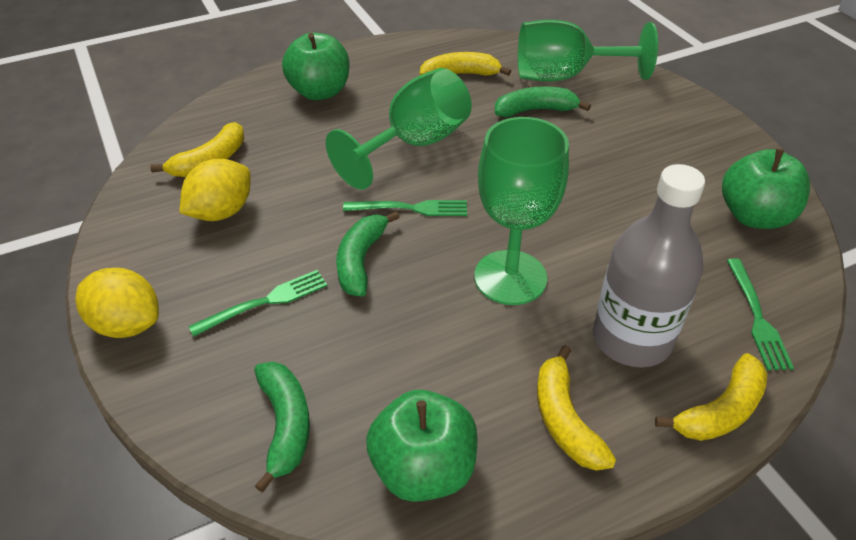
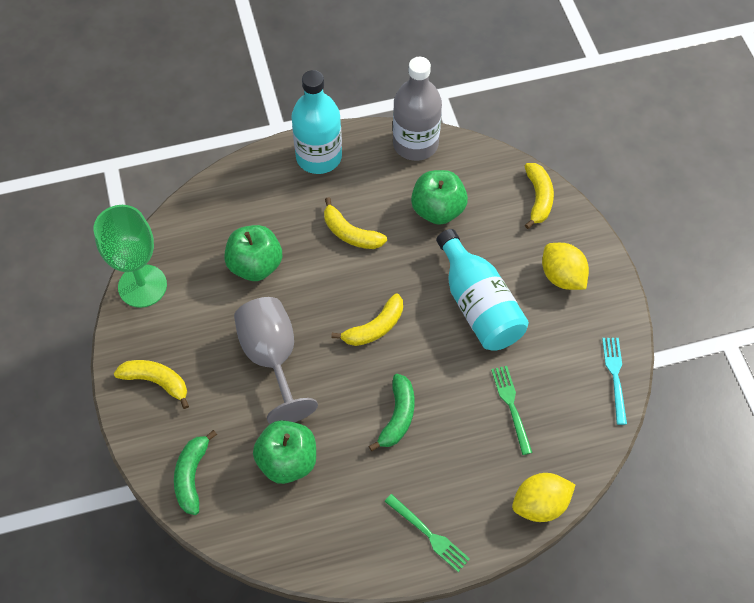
green banana: 3 -> 2
green fork: 3 -> 2
green goblet: 3 -> 1
grey goblet: 0 -> 1
turquoise bottle: 0 -> 2
turquoise fork: 0 -> 1

